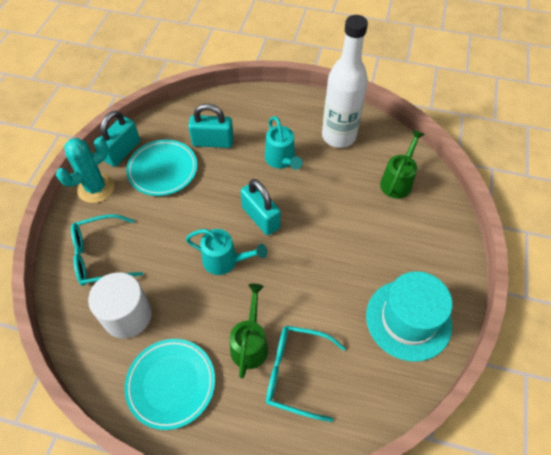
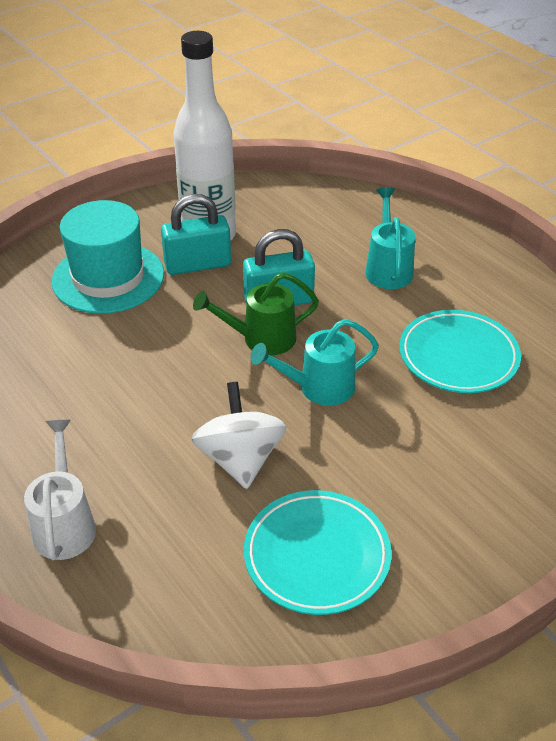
green watering can: 2 -> 1
turquoise cactus: 1 -> 0
turquoise glasses: 2 -> 0
turquoise padlock: 3 -> 2
white cylinder: 1 -> 0
white spinning top: 0 -> 1
white watering can: 0 -> 1

